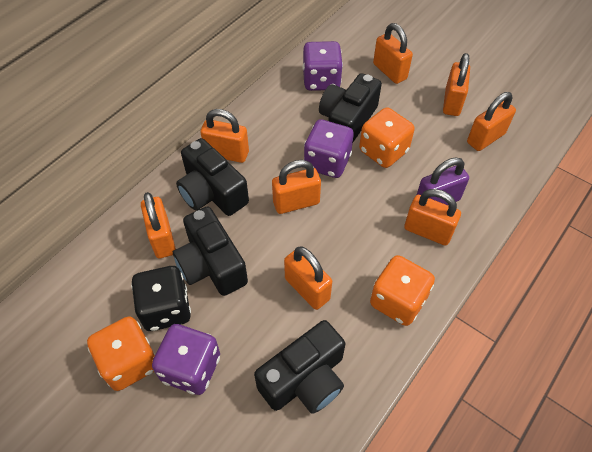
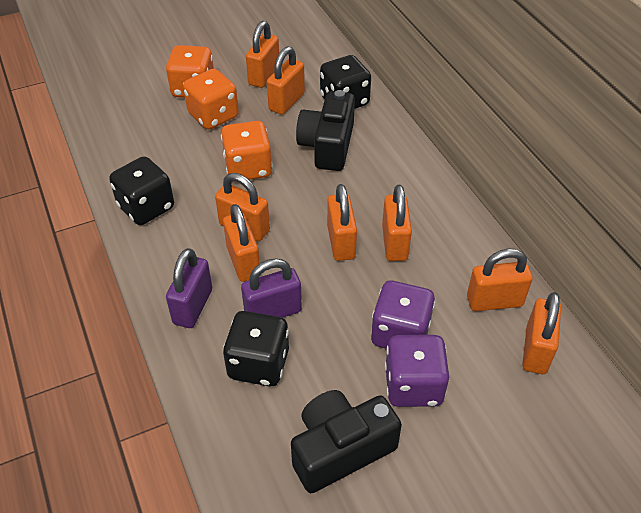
black camera: 4 -> 2
black dice: 1 -> 3
purple dice: 3 -> 2
purple padlock: 1 -> 2

